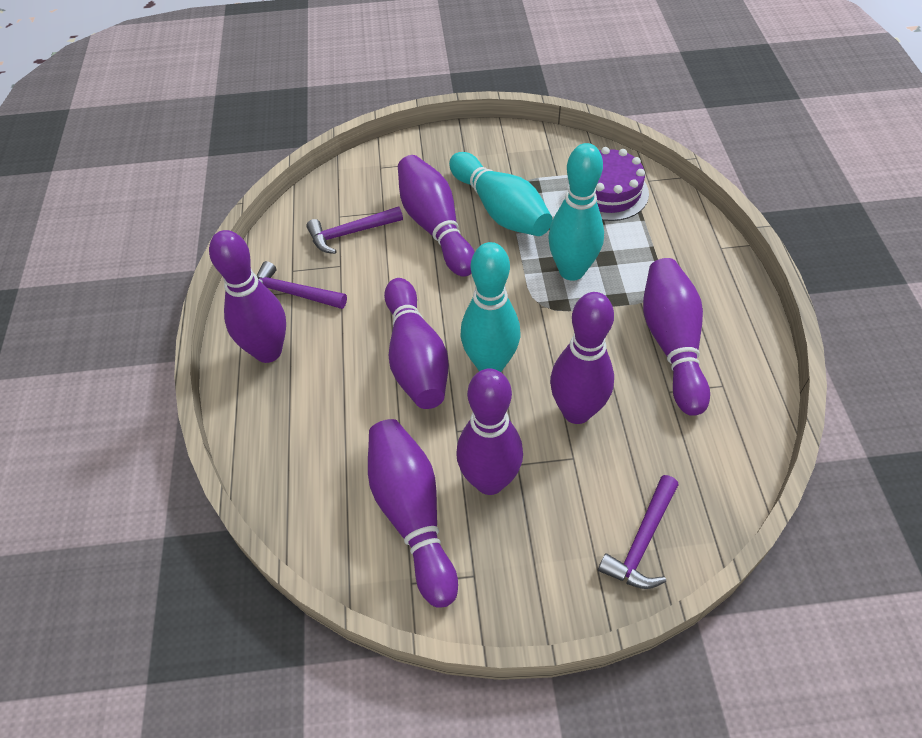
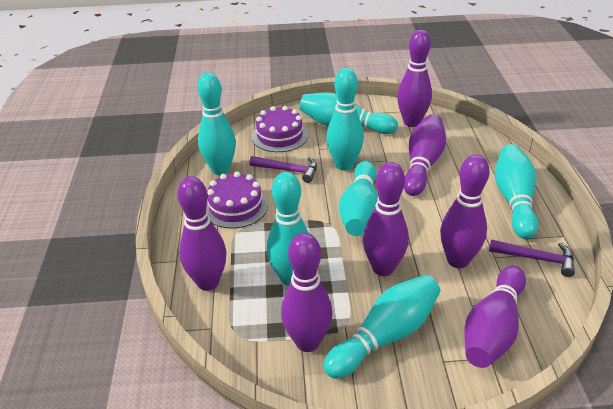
purple cake: 1 -> 2
purple hammer: 3 -> 2
turquoise bowling pin: 3 -> 7

